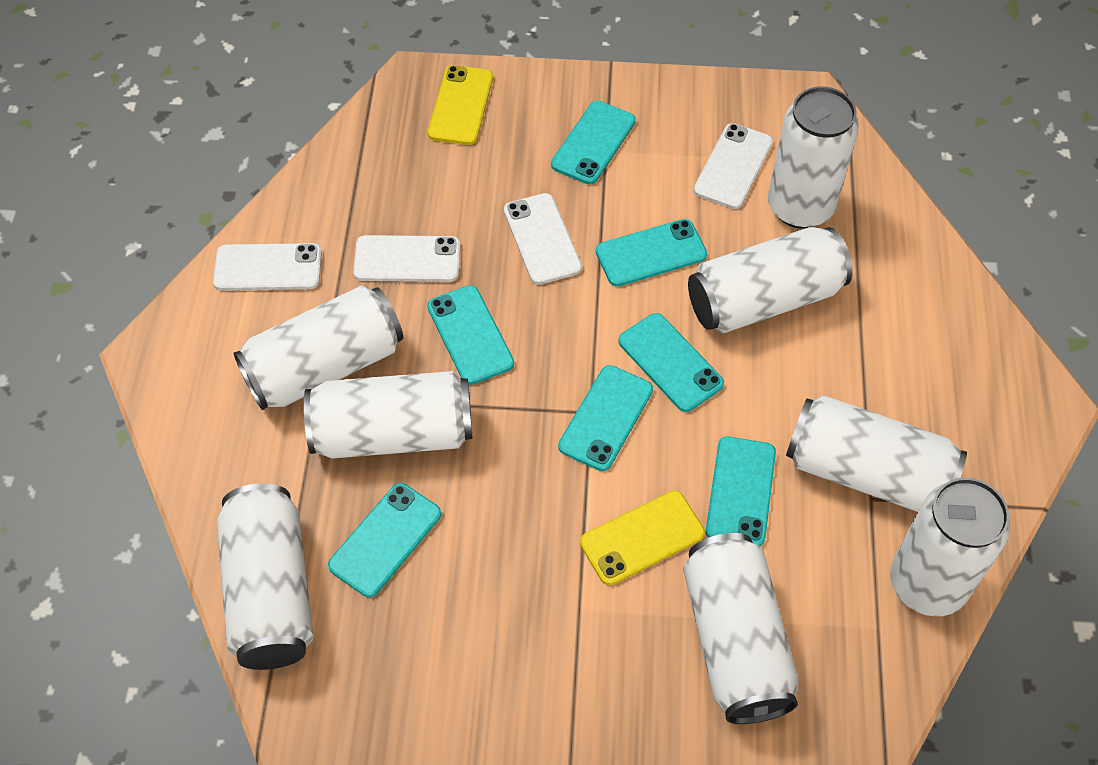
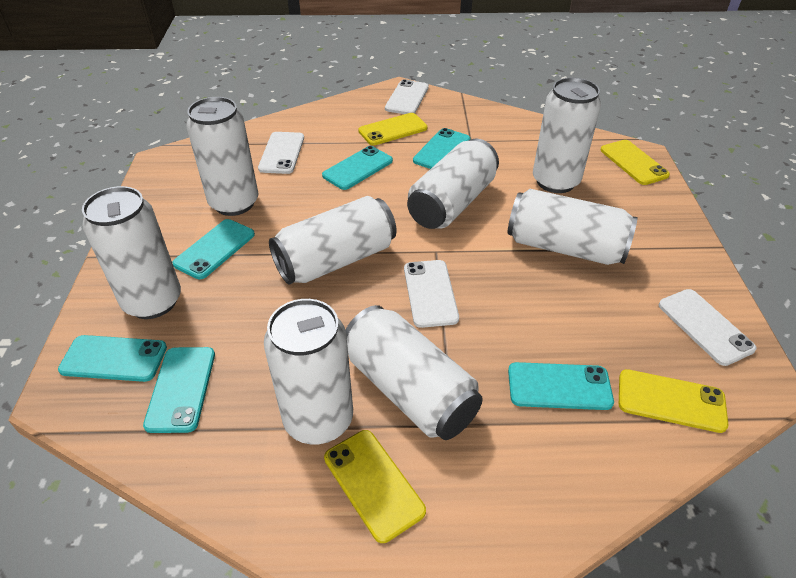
turquoise phone: 7 -> 6
yellow phone: 2 -> 4

